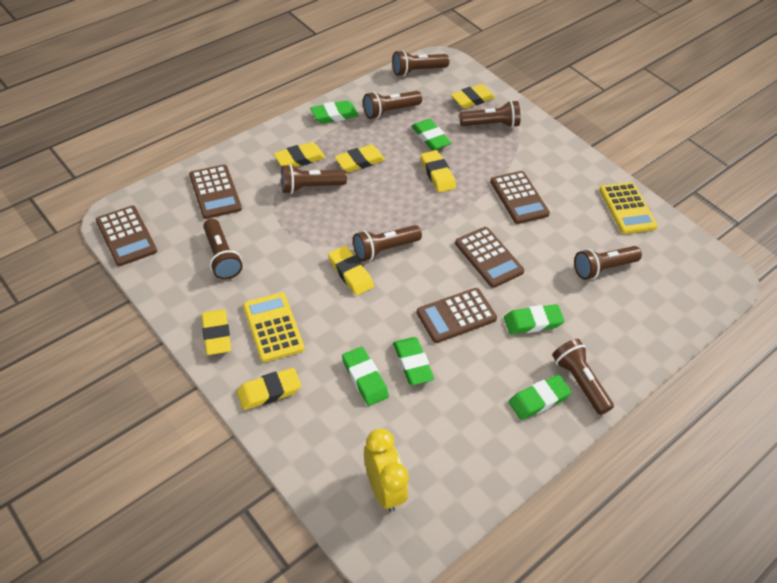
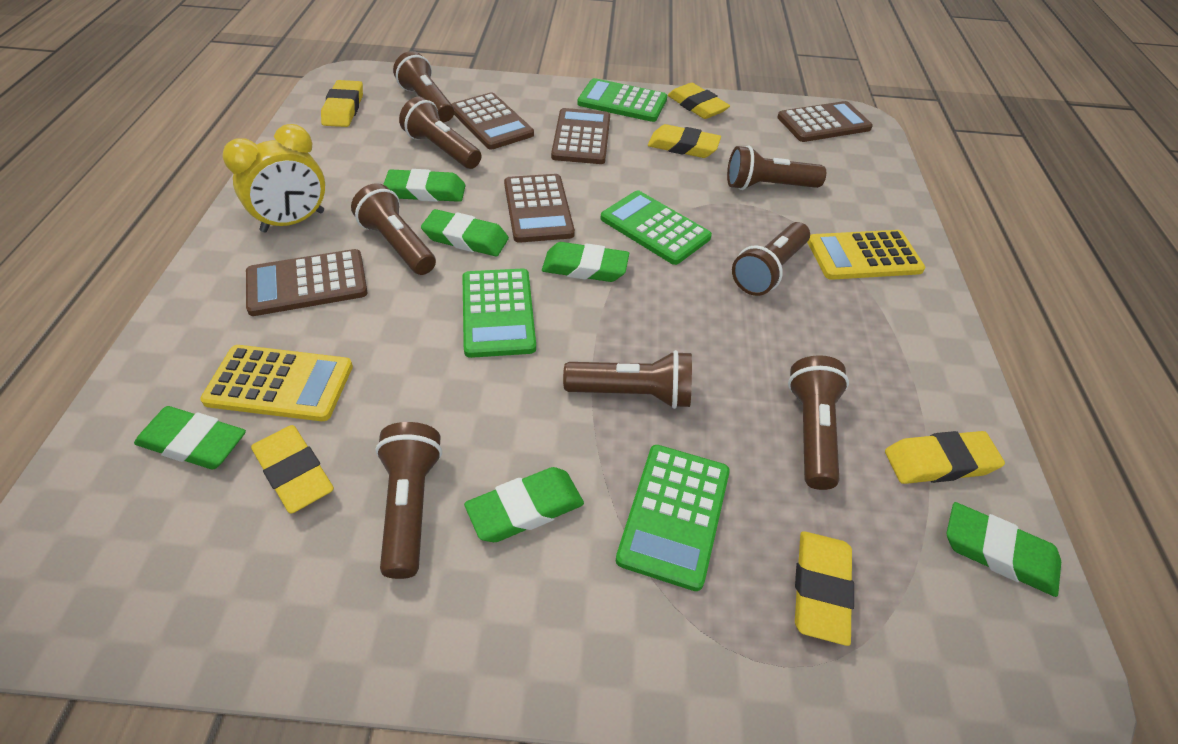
green calculator: 0 -> 4
yellow eraser: 7 -> 6

